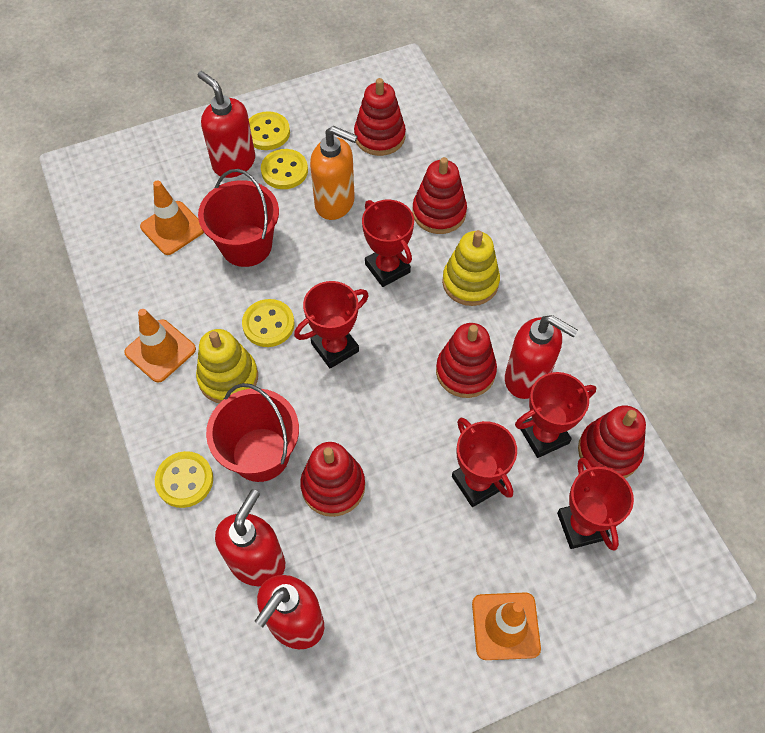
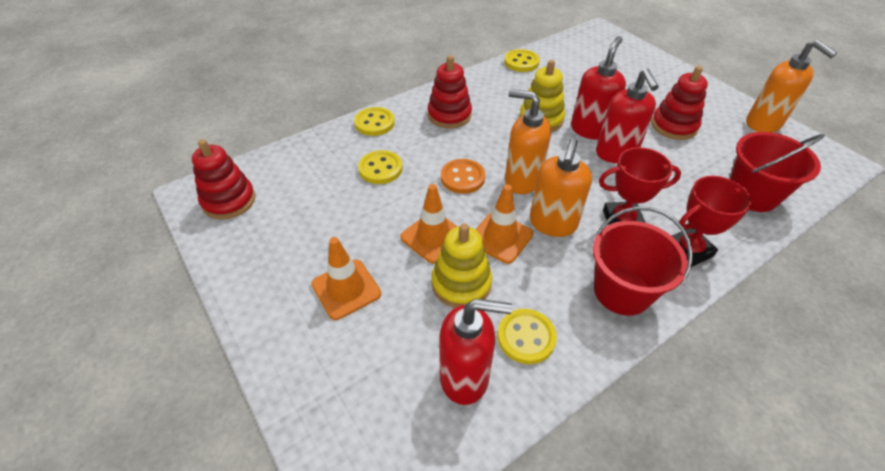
orange button: 0 -> 1
orange soap dispenser: 1 -> 3
red soap dispenser: 4 -> 3
red stacking toy: 5 -> 3
red trophy: 5 -> 2

